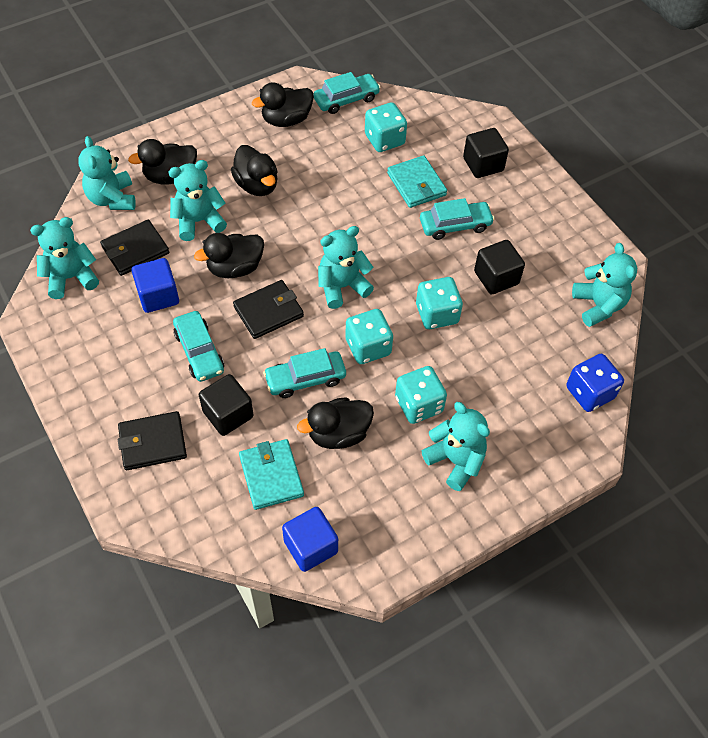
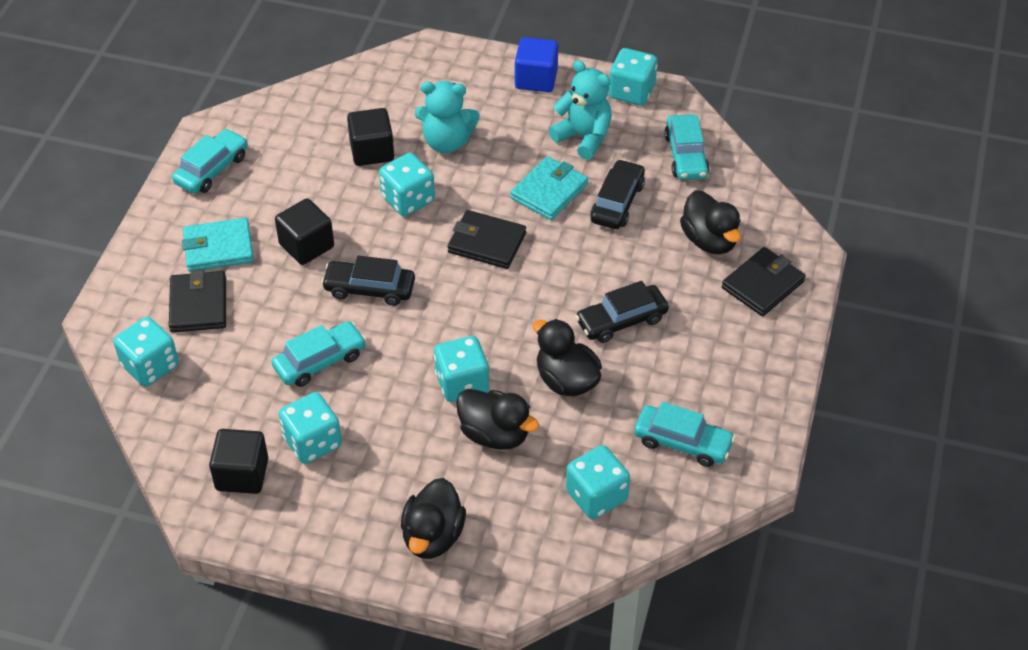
black car: 0 -> 3
black duck: 5 -> 4
blue cube: 2 -> 1
blue dice: 1 -> 0
turquoise dice: 4 -> 6
turquoise teddy bear: 6 -> 2

